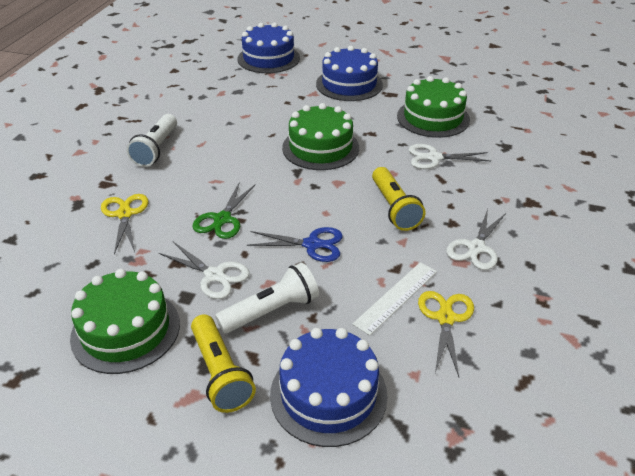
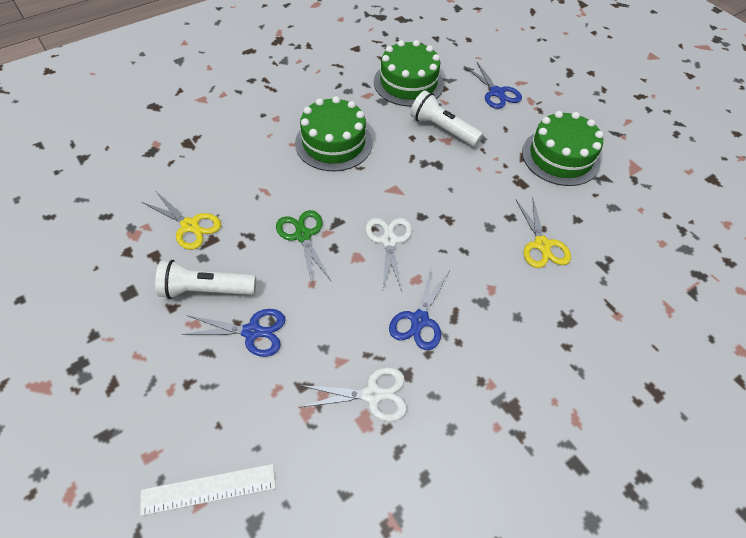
blue cake: 3 -> 0
blue scissors: 1 -> 3
white scissors: 3 -> 2
yellow flashlight: 2 -> 0

